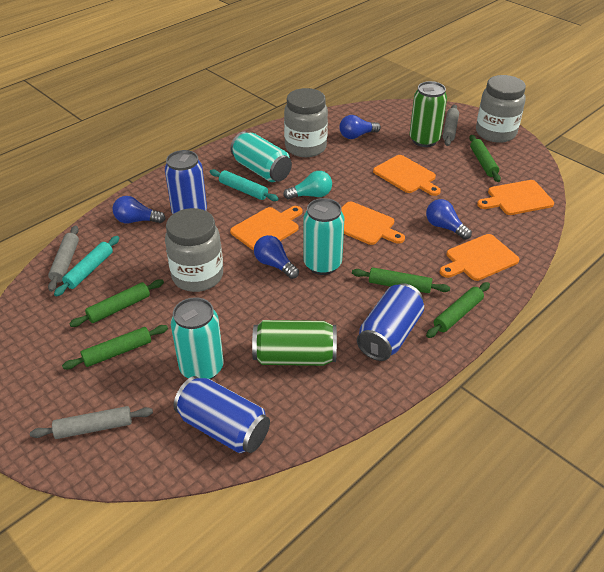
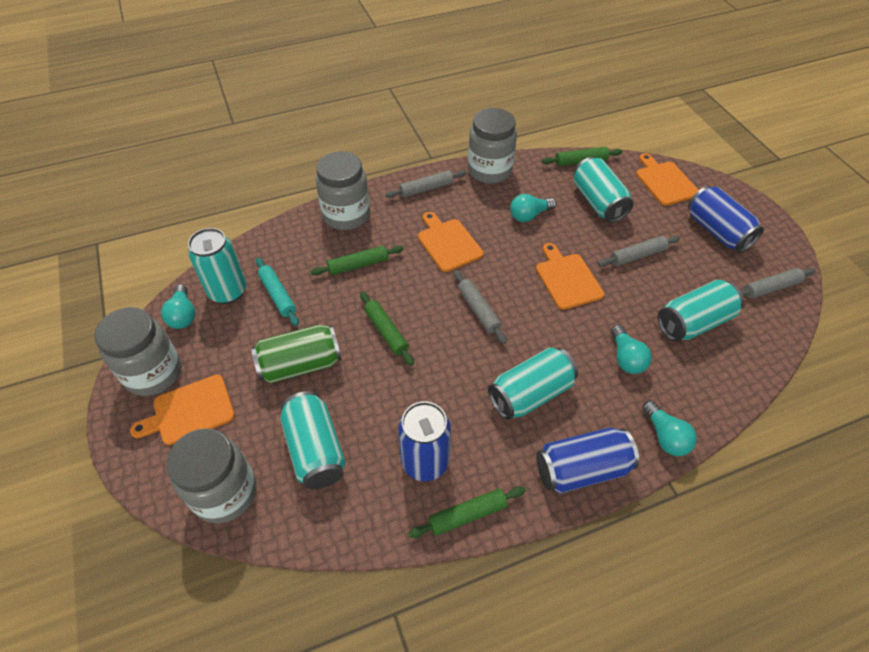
blue light bulb: 4 -> 0
green can: 2 -> 1
green rolling pin: 5 -> 4
grey jar: 3 -> 4
grey rolling pin: 3 -> 4
orange cutting board: 5 -> 4
turquoise can: 3 -> 5
turquoise light bulb: 1 -> 4
turquoise rolling pin: 2 -> 1

